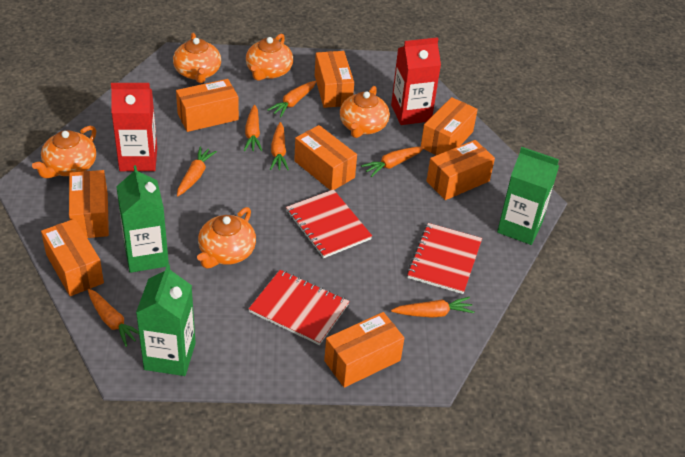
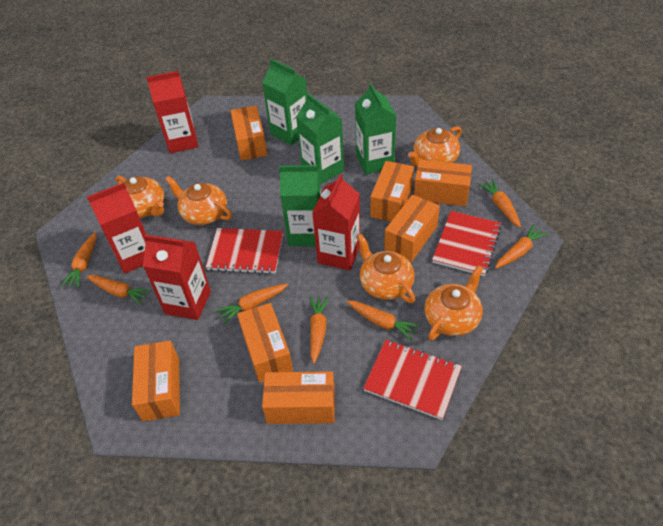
green carton: 3 -> 4
orange box: 8 -> 7
red carton: 2 -> 4

